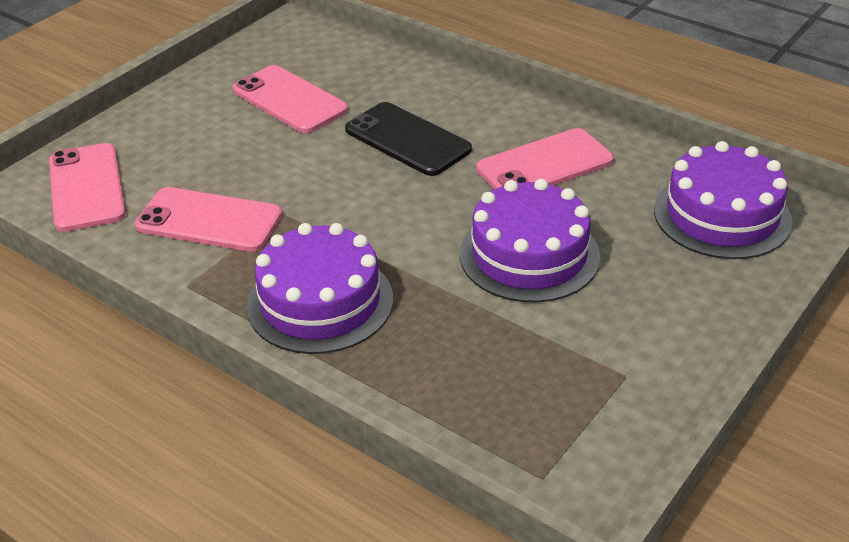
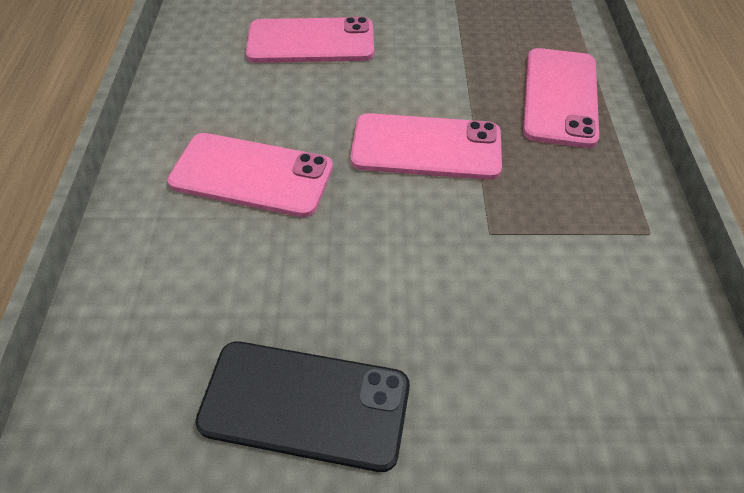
purple cake: 3 -> 0

